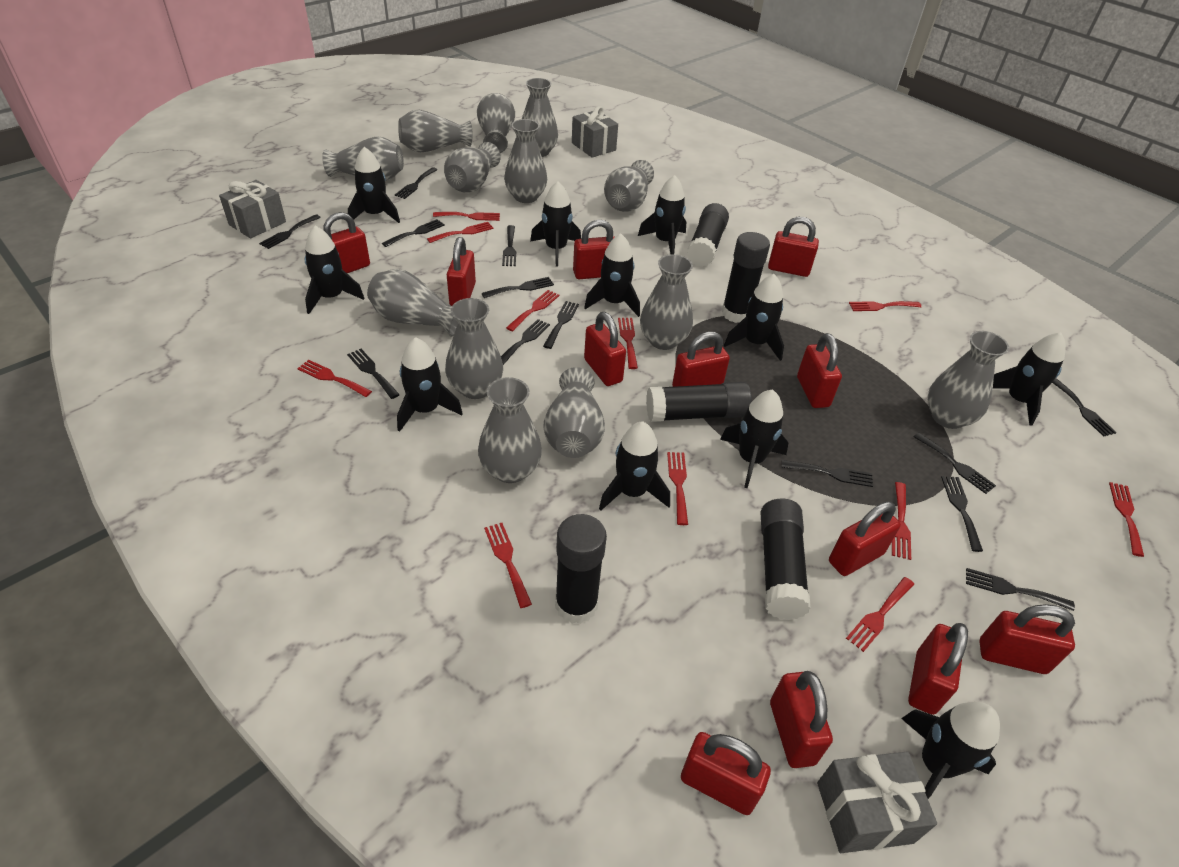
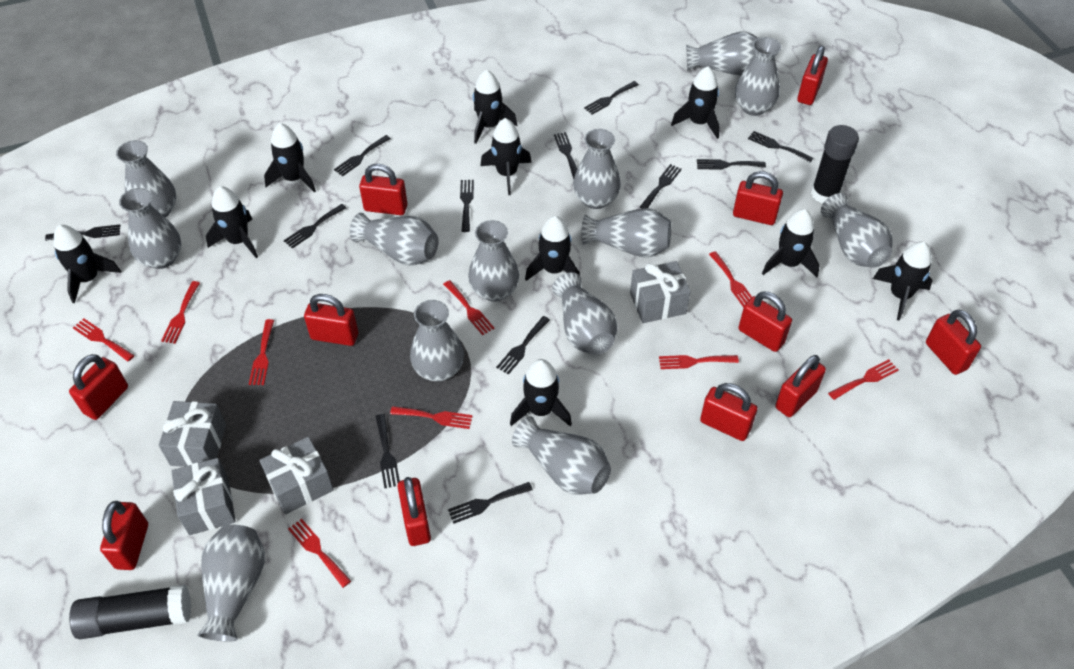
black fork: 13 -> 12
black glue stick: 5 -> 2
black rocket: 11 -> 10
grey gift: 3 -> 4
red fork: 11 -> 9
red padlock: 12 -> 11

